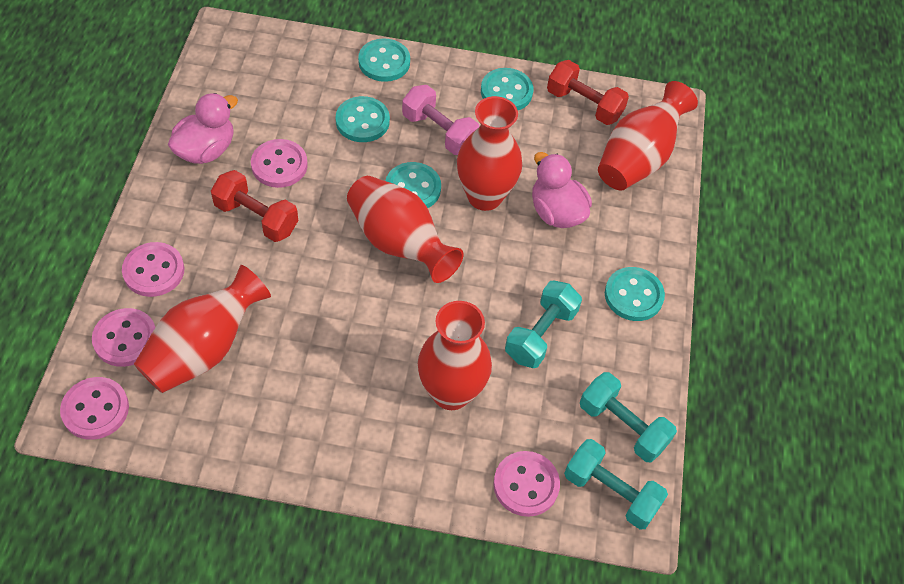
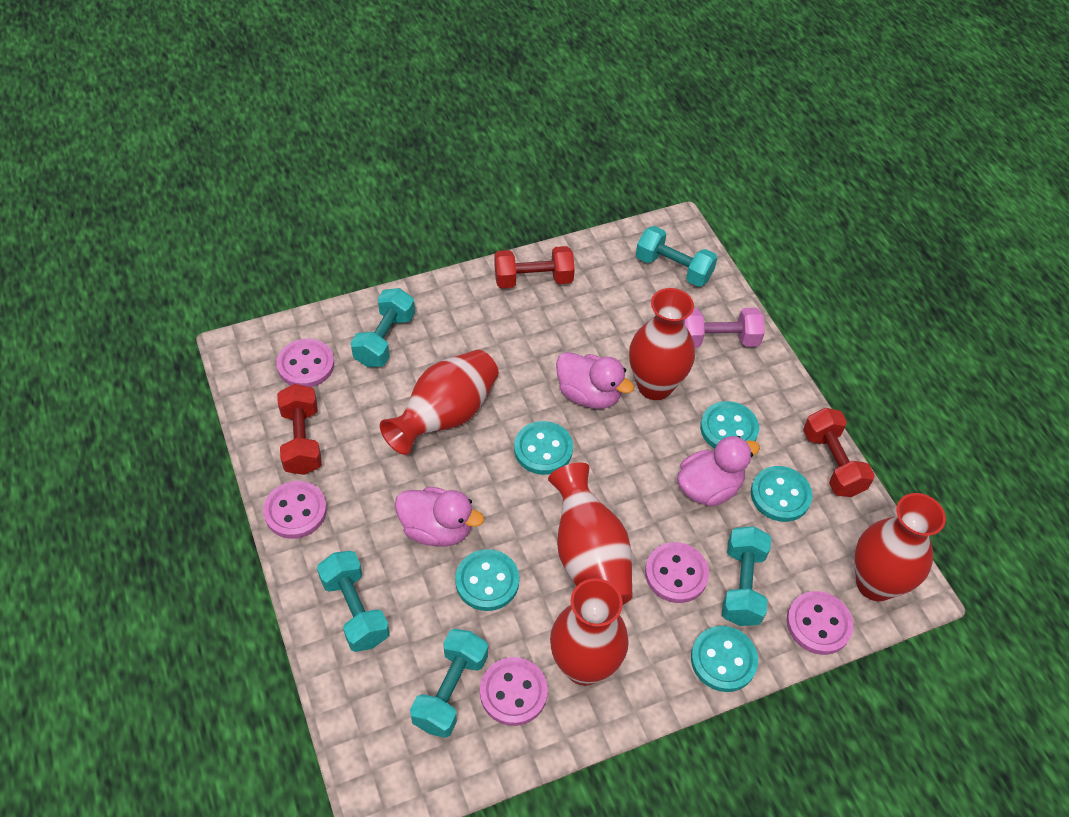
pink duck: 2 -> 3
red dumbbell: 2 -> 3
turquoise dumbbell: 3 -> 5

